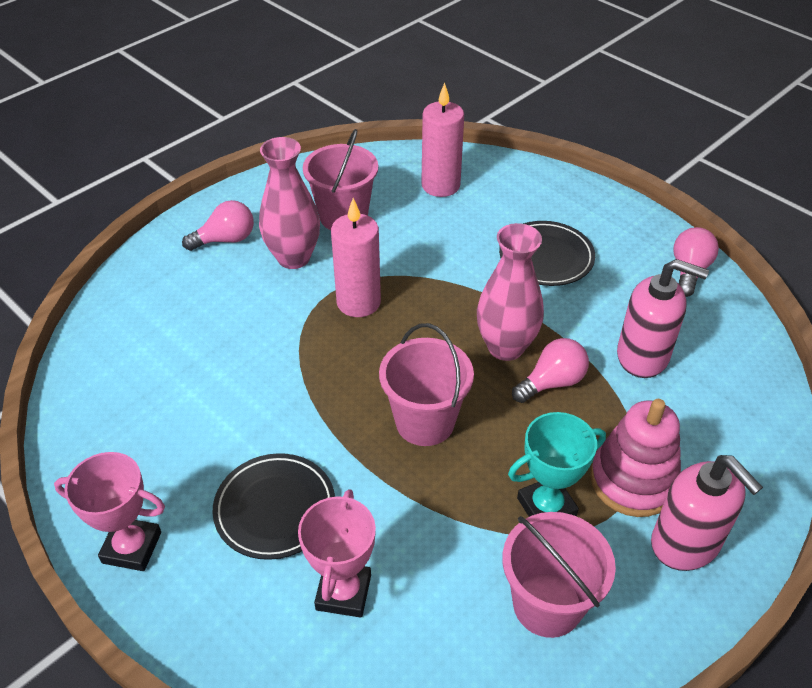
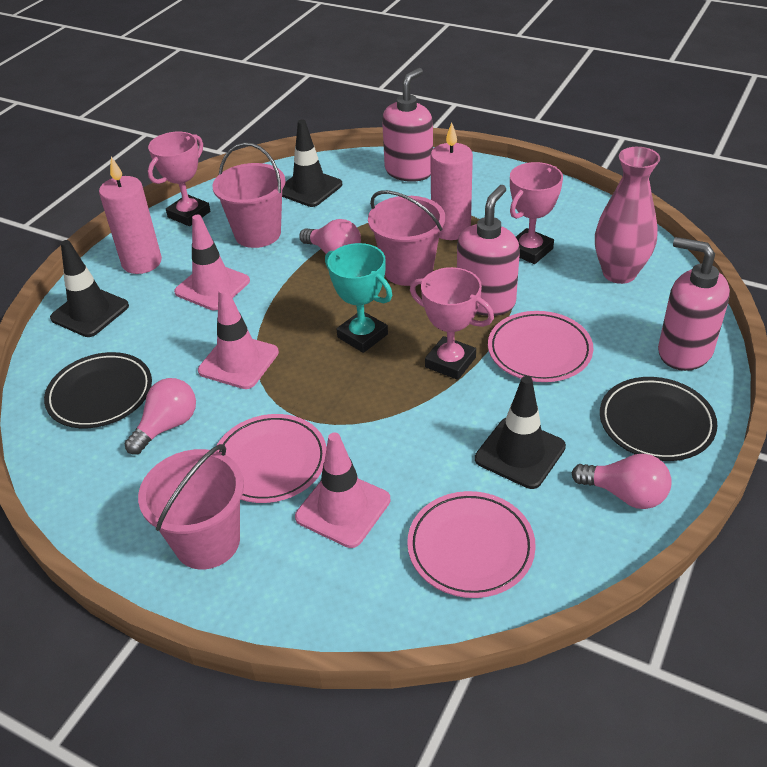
black traffic cone: 0 -> 3
pink plate: 0 -> 3
pink soap dispenser: 2 -> 3
pink stacking toy: 1 -> 0
pink traffic cone: 0 -> 3
pink trophy: 2 -> 3
pink vase: 2 -> 1

